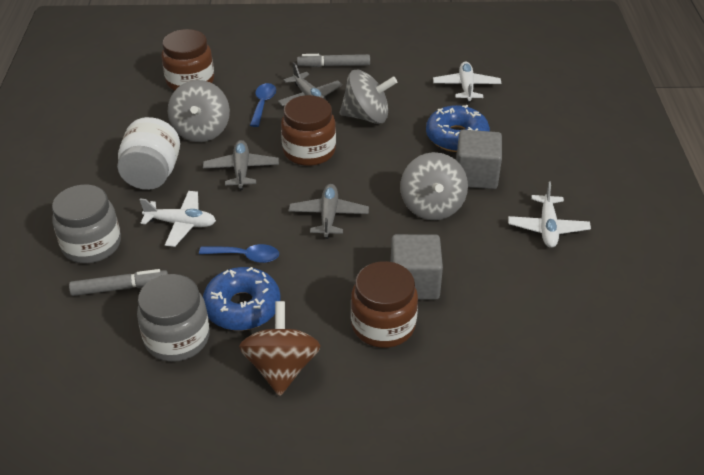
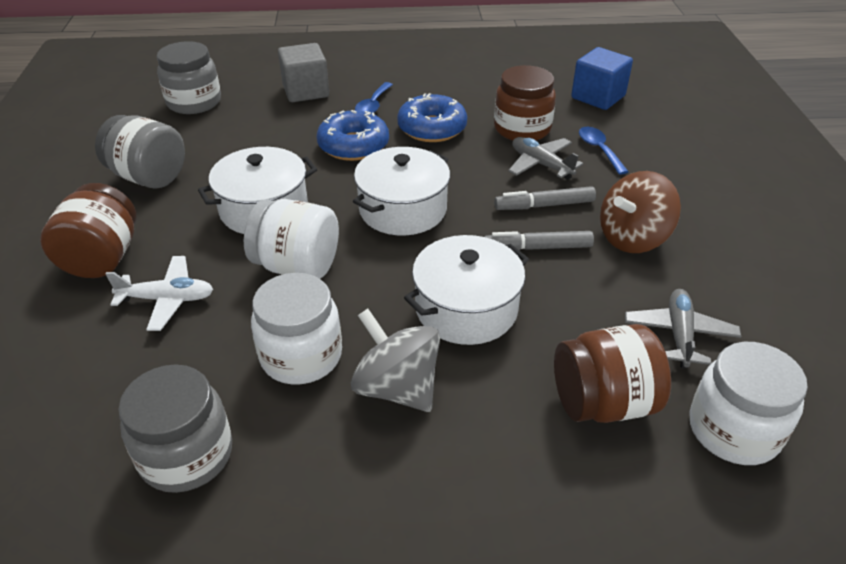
blue cube: 0 -> 1
grey cube: 2 -> 1
grey jar: 2 -> 3
grey plane: 3 -> 2
grey spinning top: 3 -> 1
white jar: 1 -> 3
white plane: 3 -> 1
white pot: 0 -> 3

